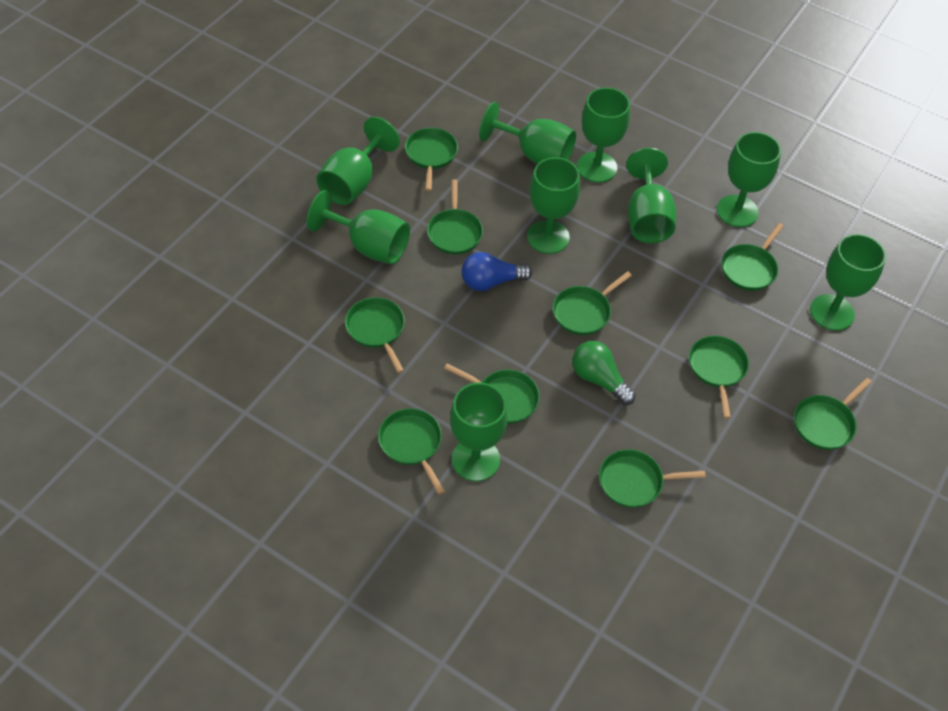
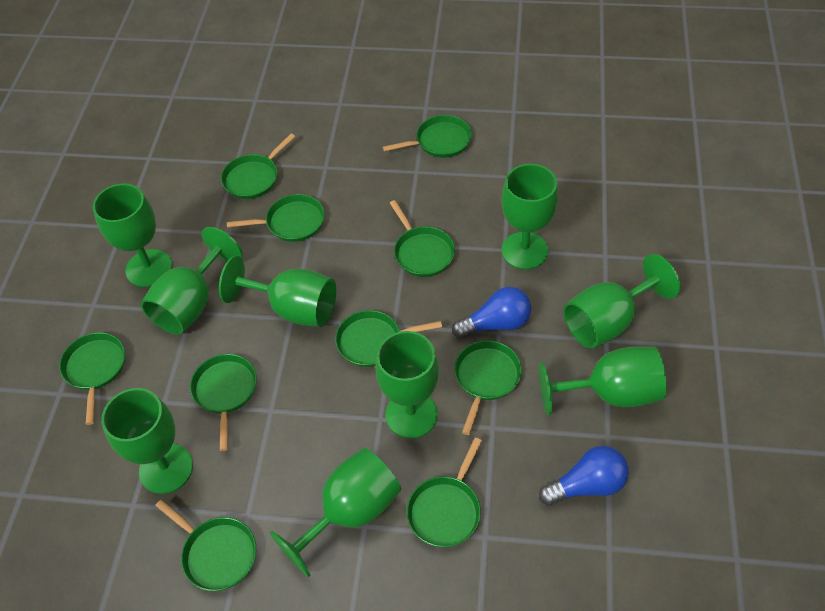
blue light bulb: 1 -> 2
green light bulb: 1 -> 0

